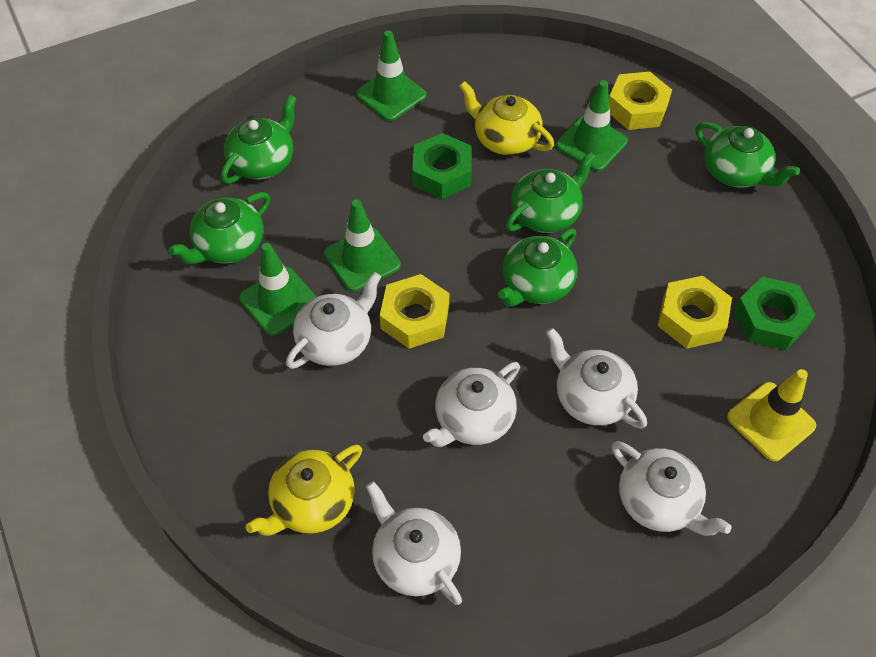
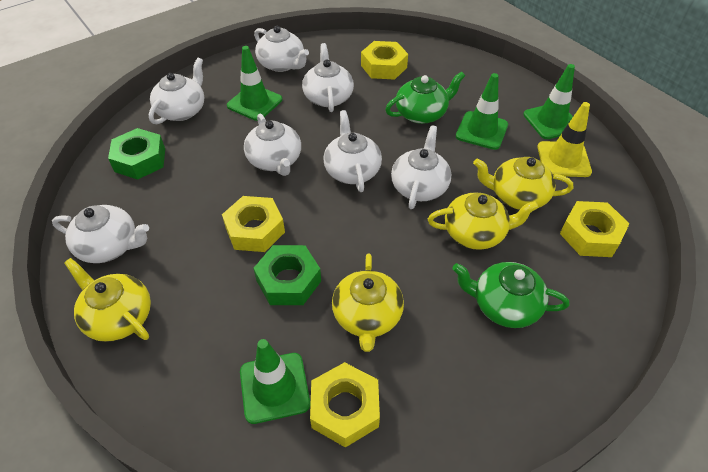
green teapot: 5 -> 2
white teapot: 5 -> 7
yellow nut: 3 -> 4
yellow teapot: 2 -> 4

